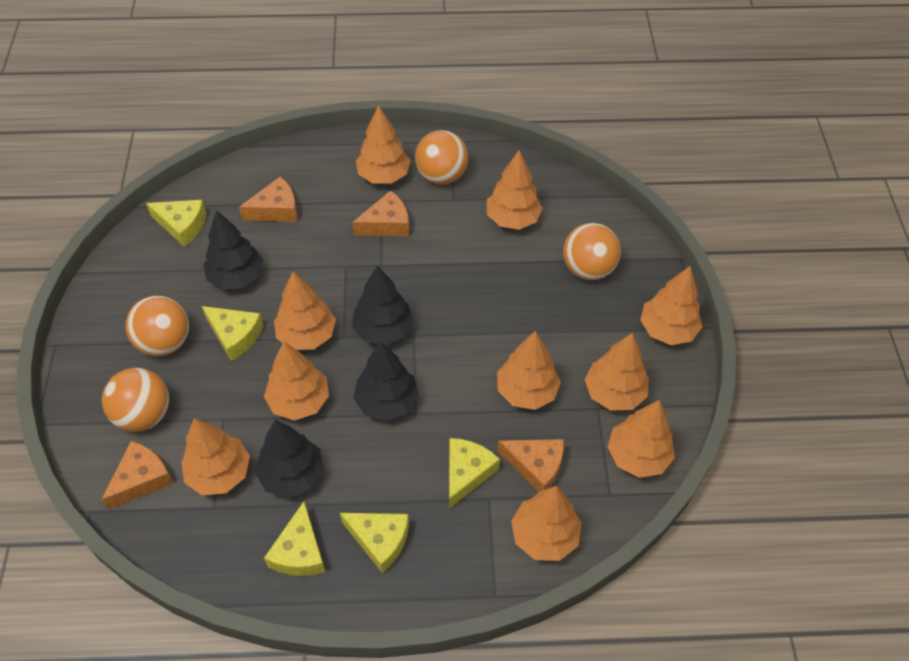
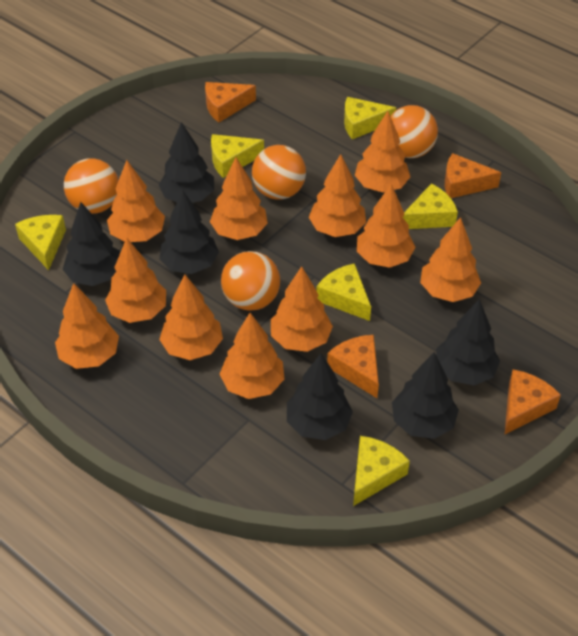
black tree: 4 -> 6
orange tree: 10 -> 11
yellow cheese: 5 -> 6

